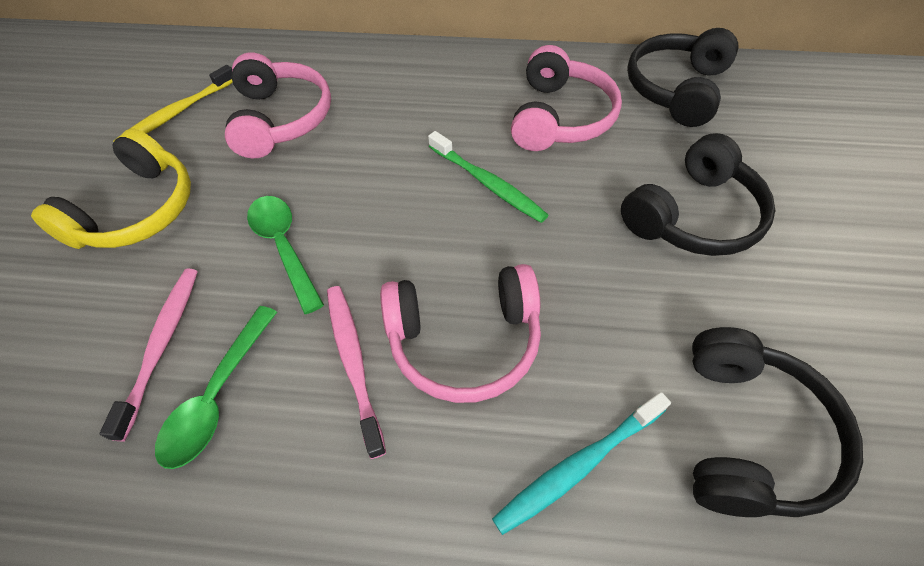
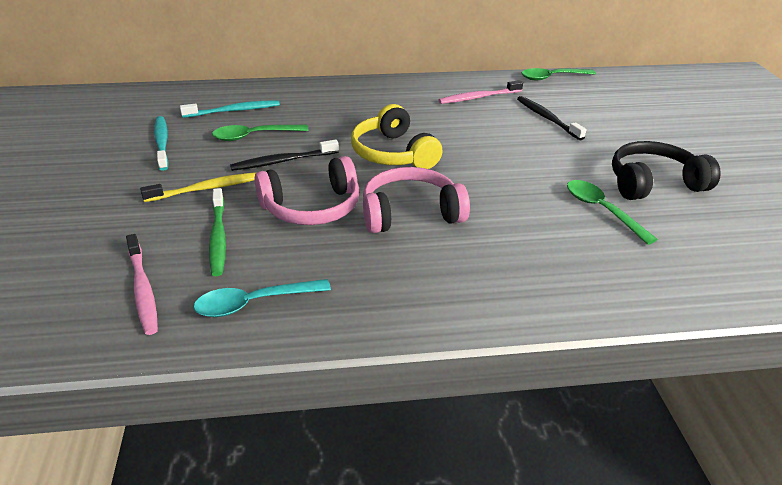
black headphones: 3 -> 1
black toothbrush: 0 -> 2
green spoon: 2 -> 3
pink headphones: 3 -> 2
turquoise spoon: 0 -> 1
turquoise toothbrush: 1 -> 2

